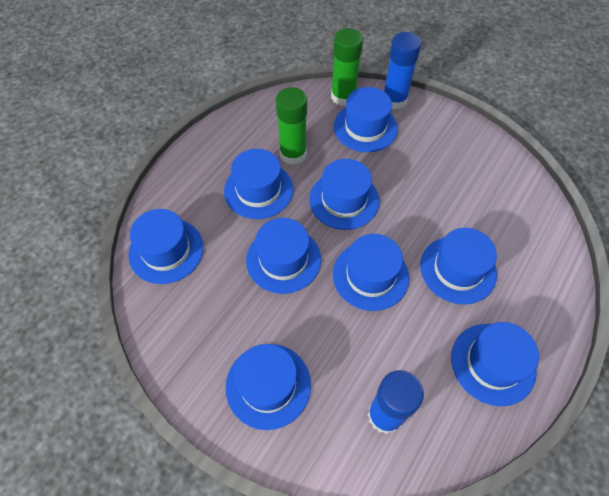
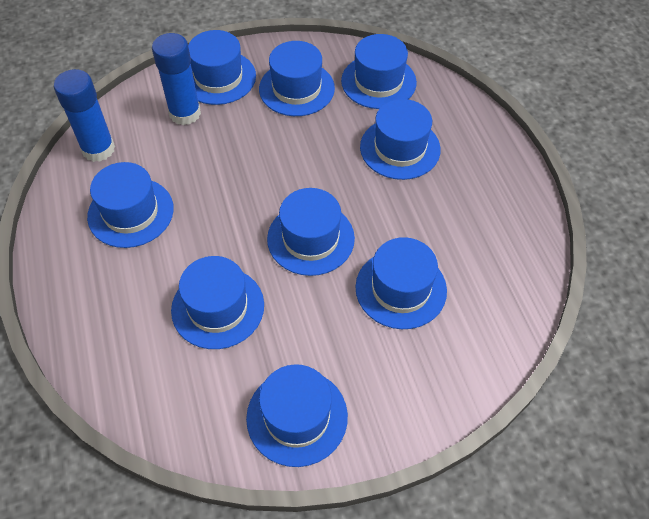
green glue stick: 2 -> 0

